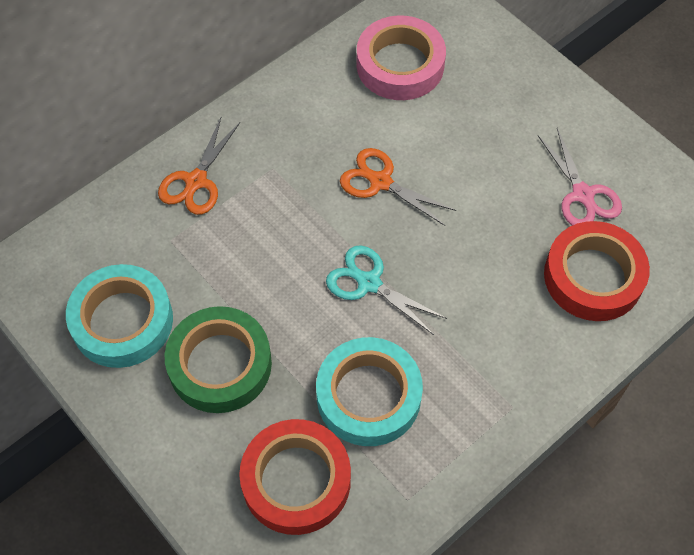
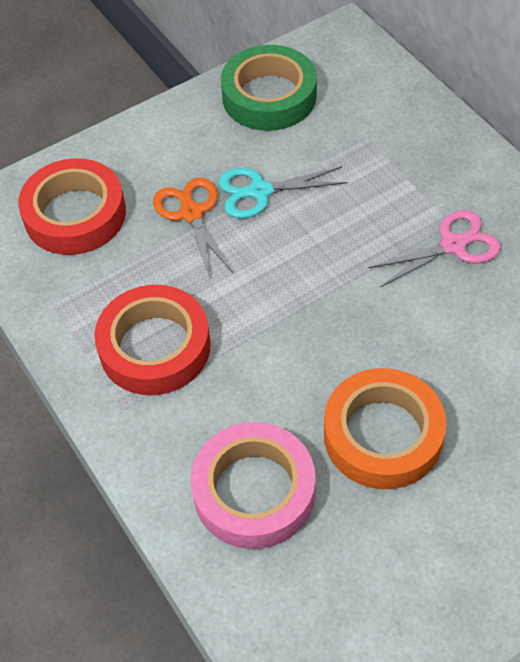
orange scissors: 2 -> 1
orange tape: 0 -> 1
turquoise tape: 2 -> 0

